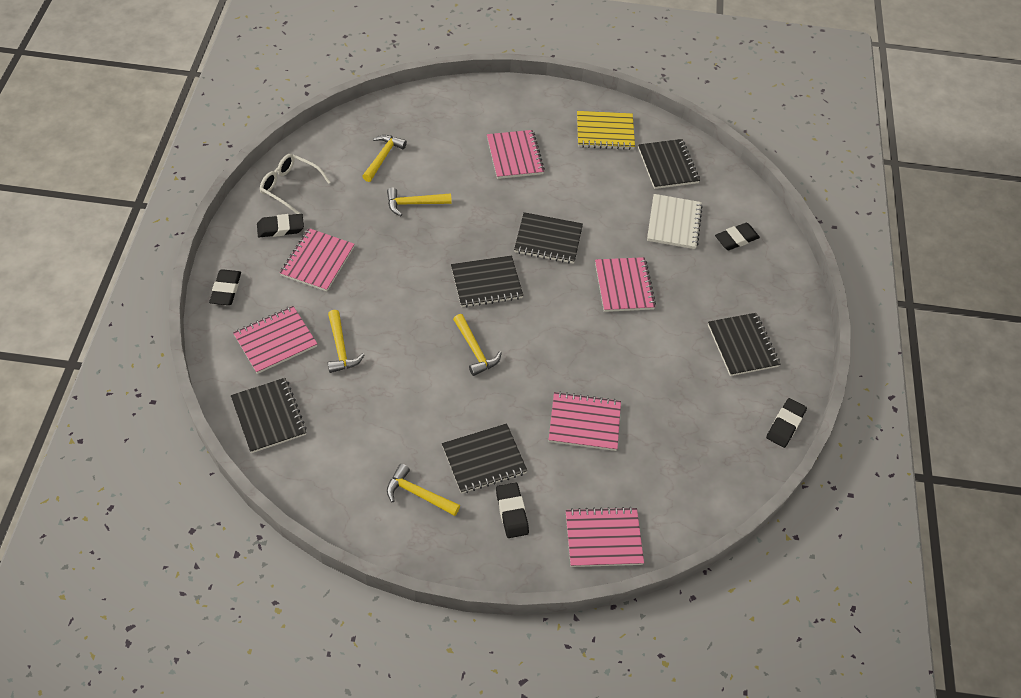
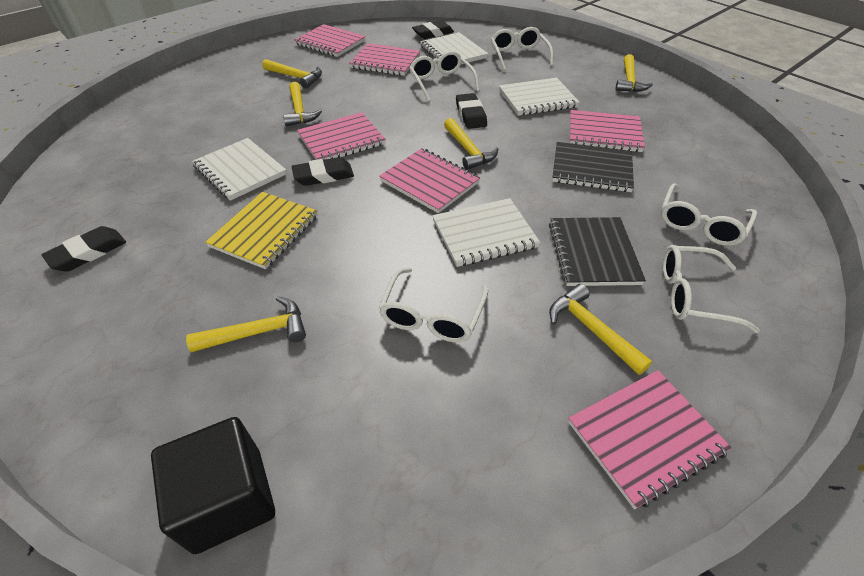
black cube: 0 -> 1
black eraser: 5 -> 4
black notebook: 6 -> 2
white glasses: 1 -> 5
white notebook: 1 -> 4
yellow hammer: 5 -> 6

